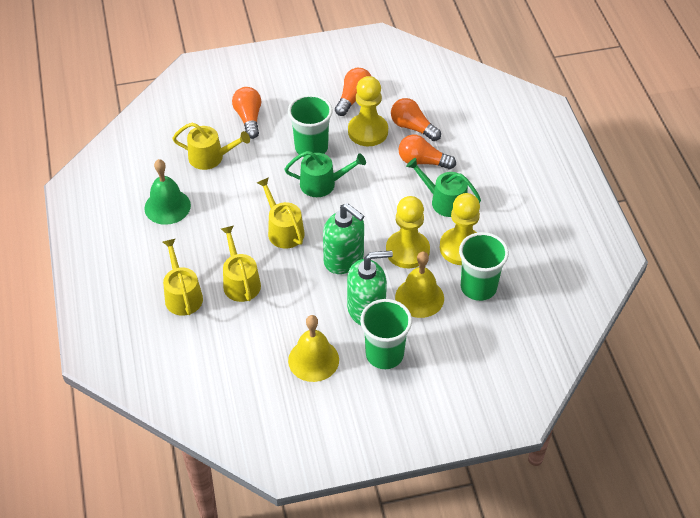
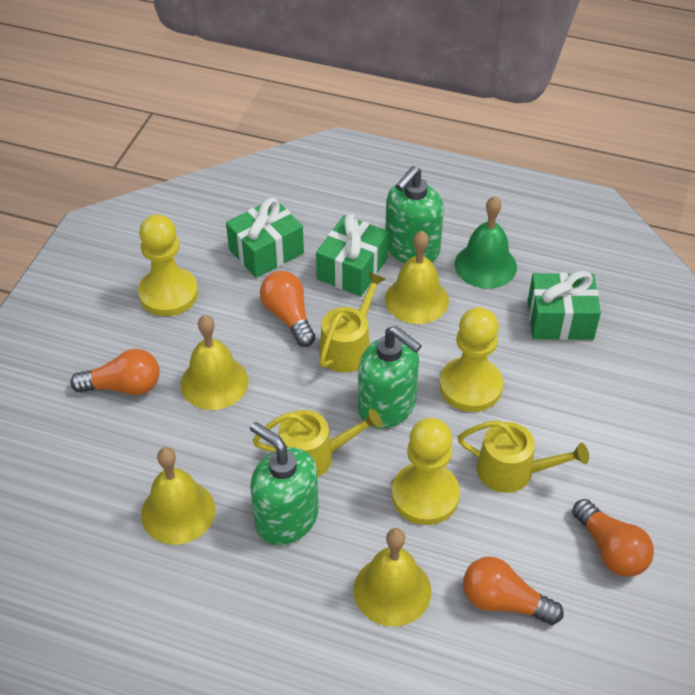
green cup: 3 -> 0
green gift: 0 -> 3
green soap dispenser: 2 -> 3
green watering can: 2 -> 0
yellow bell: 2 -> 4
yellow watering can: 4 -> 3

